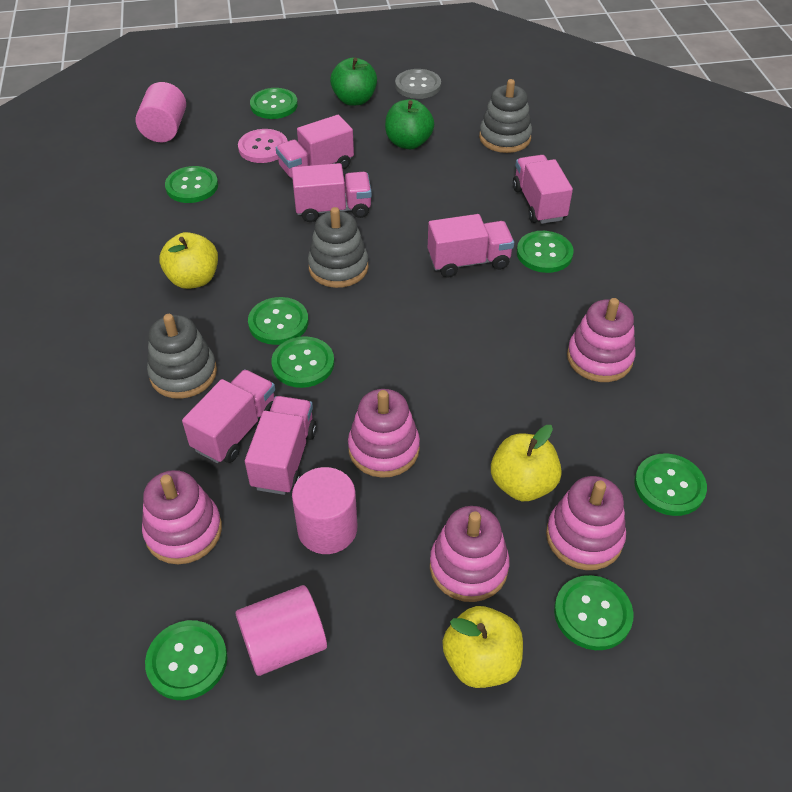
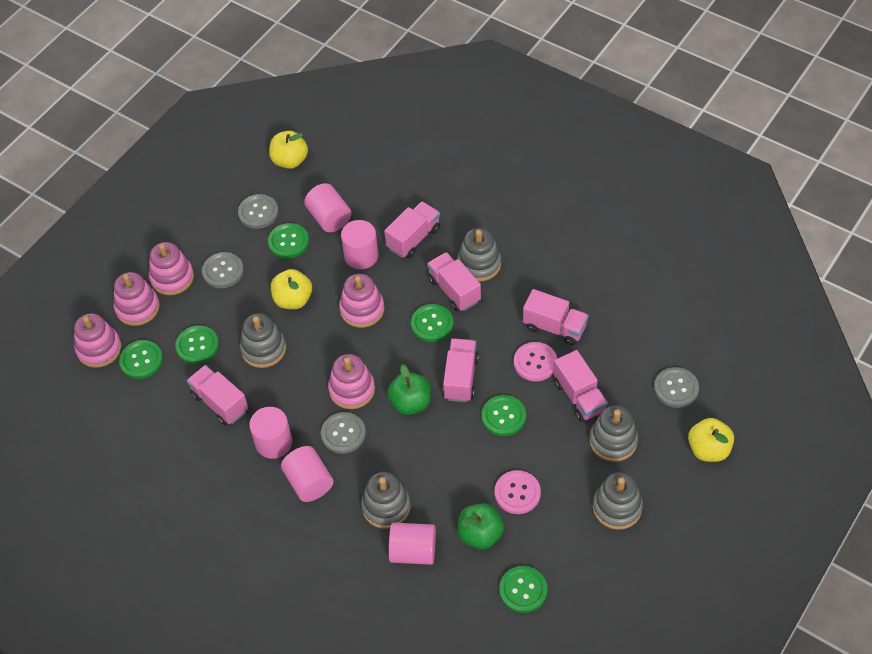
green button: 8 -> 6
grey button: 1 -> 4
grey stacking toy: 3 -> 5
pink button: 1 -> 2
pink cylinder: 3 -> 5

